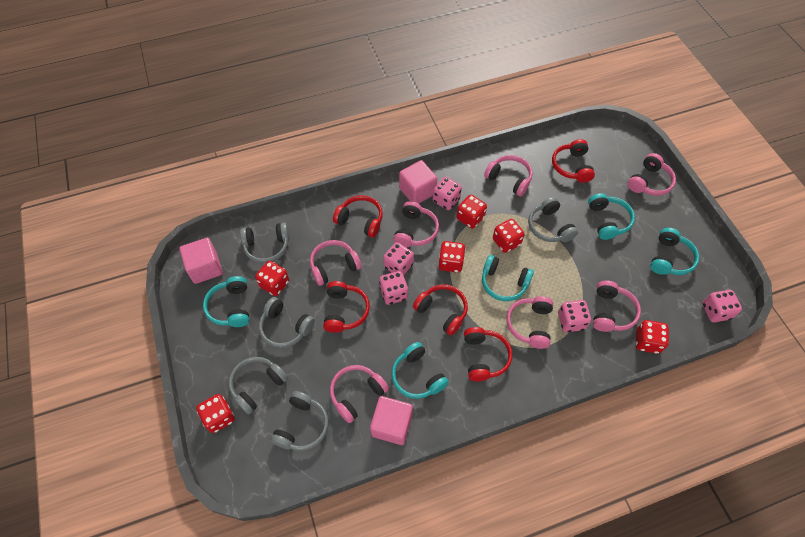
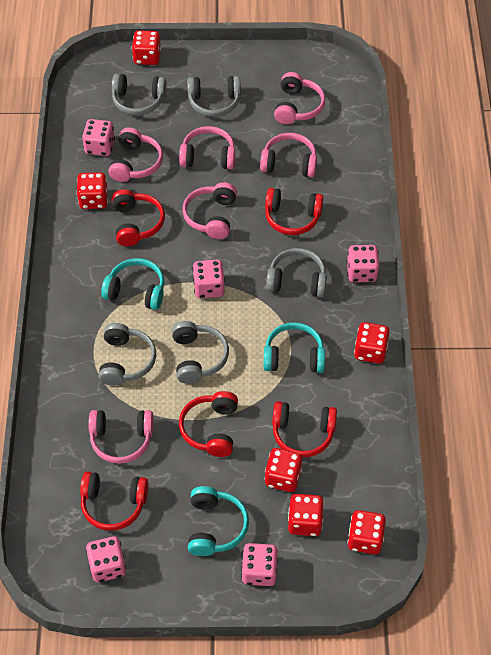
pink cube: 3 -> 0
pink headphones: 7 -> 6
turquoise headphones: 5 -> 3

